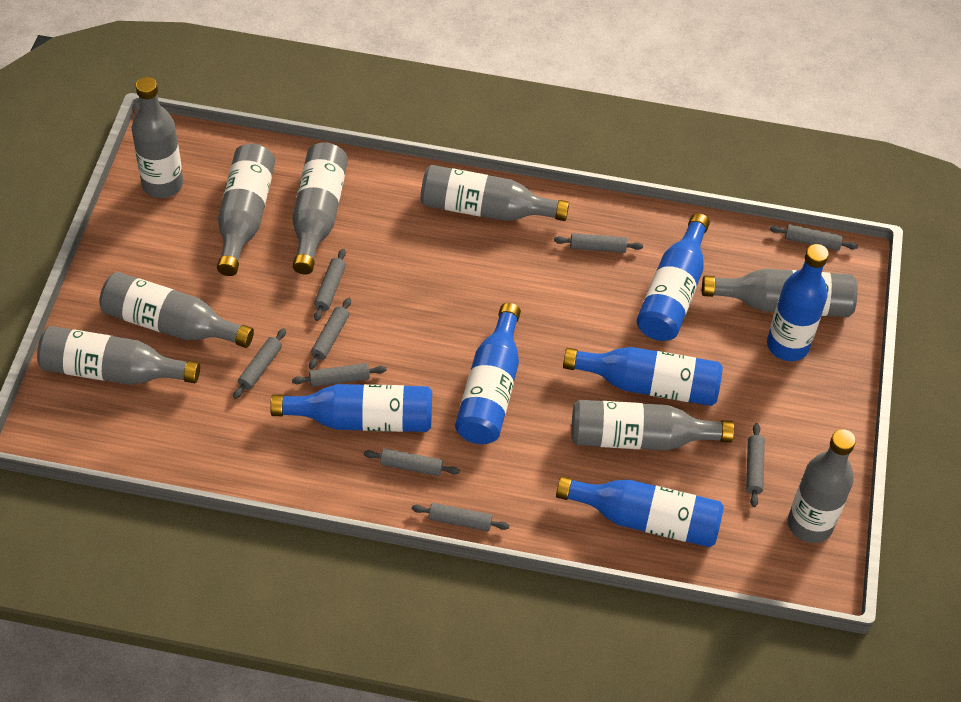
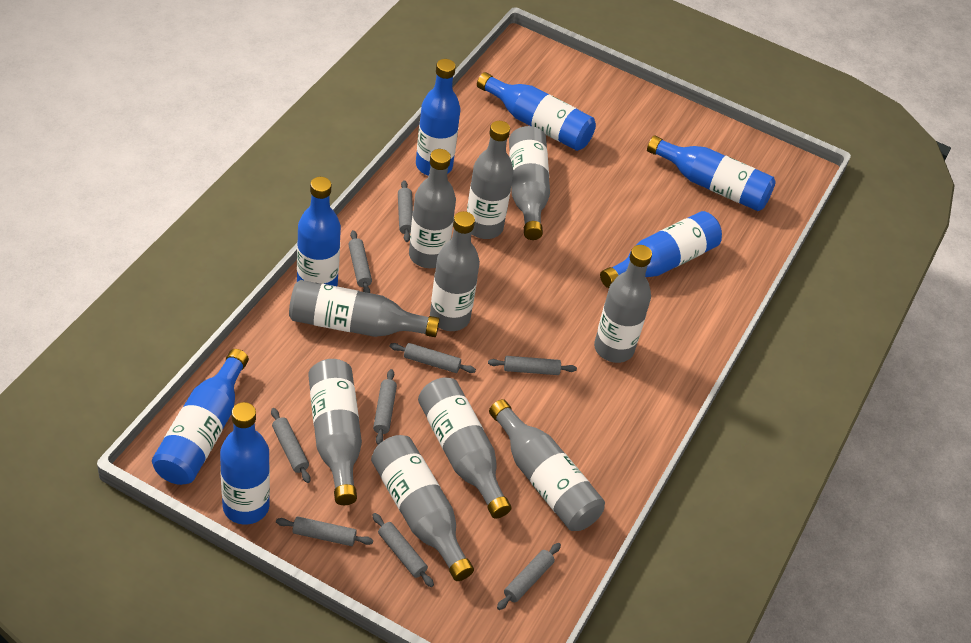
blue bottle: 6 -> 7
grey bottle: 9 -> 10

